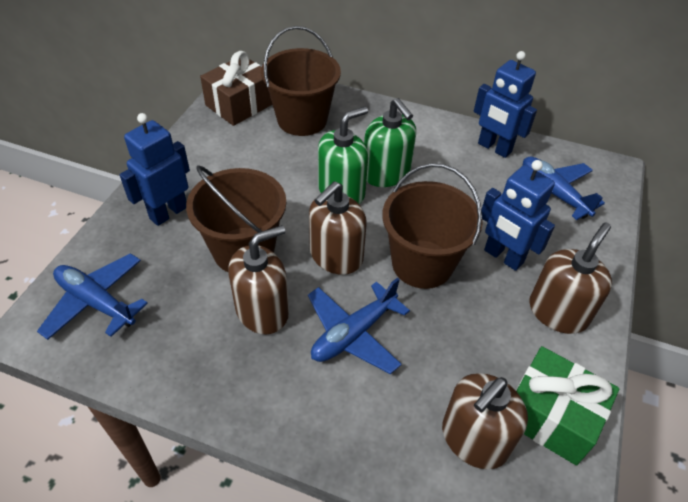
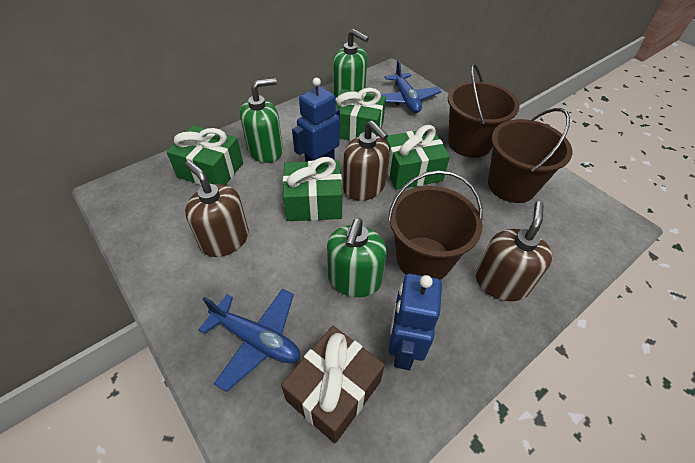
blue plane: 3 -> 2
blue robot: 3 -> 2
brown soap dispenser: 4 -> 3
green gift: 1 -> 4
green soap dispenser: 2 -> 3

